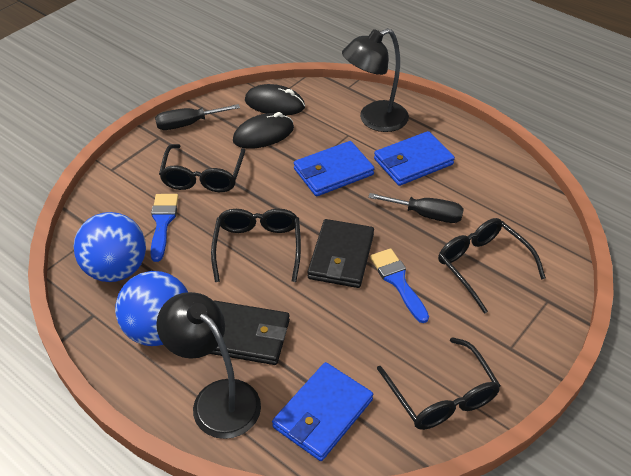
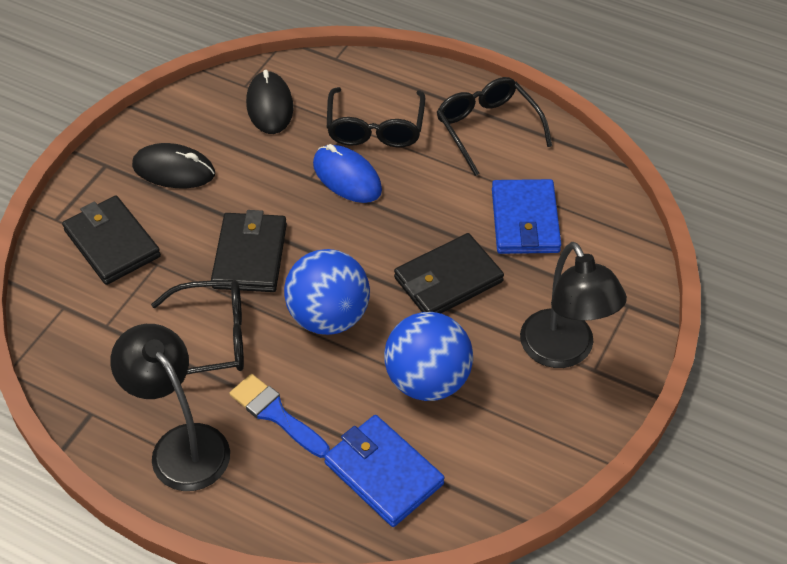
black glasses: 4 -> 3
black screwdriver: 2 -> 0
black wallet: 2 -> 3
blue brush: 2 -> 1
blue mouse: 0 -> 1
blue wallet: 3 -> 2

